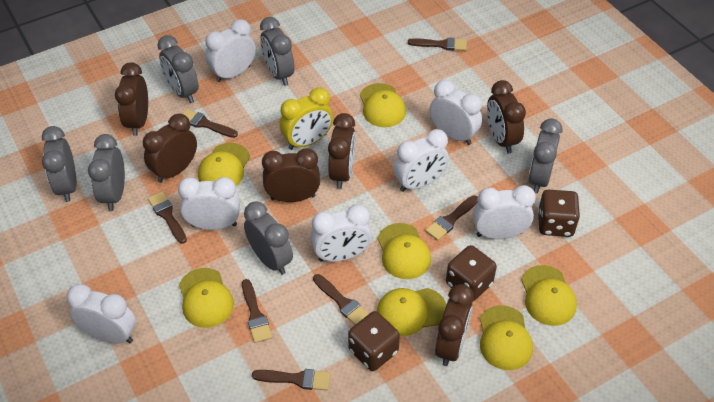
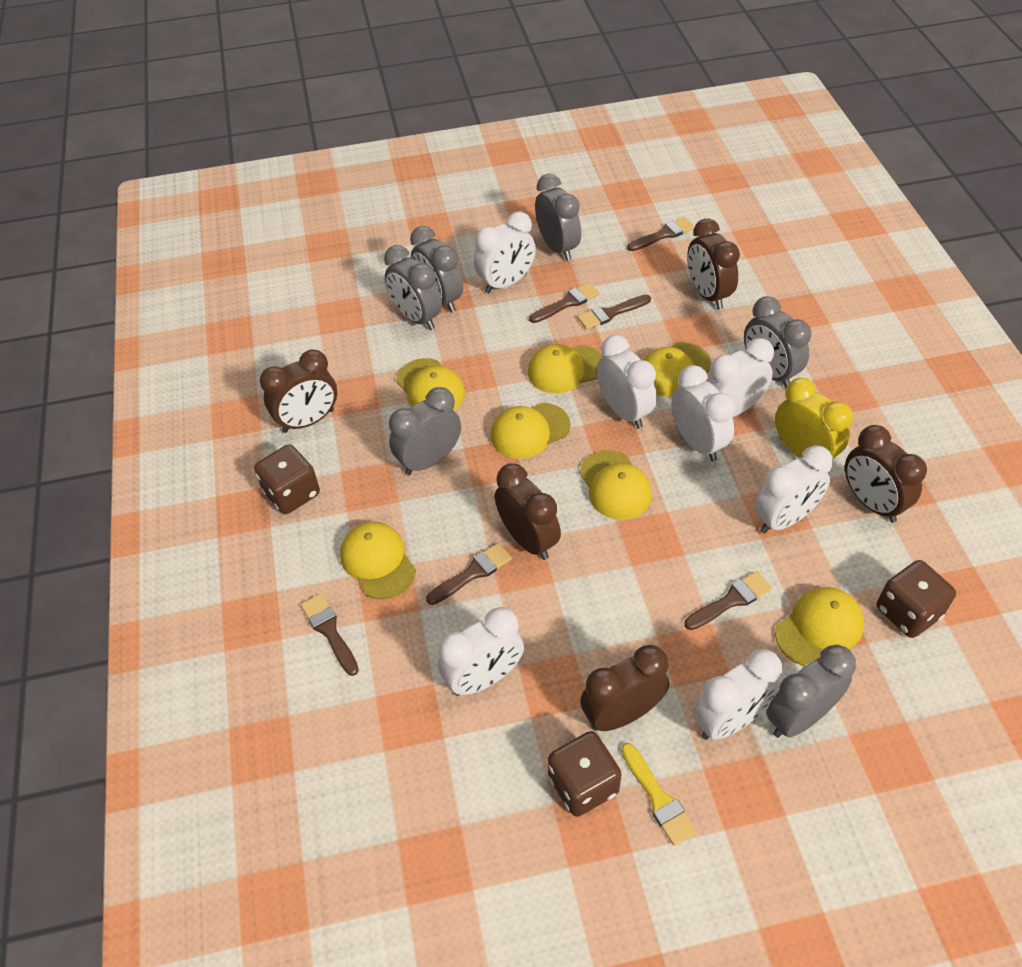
brown brush: 7 -> 6
brown clock: 6 -> 5
yellow brush: 0 -> 1

